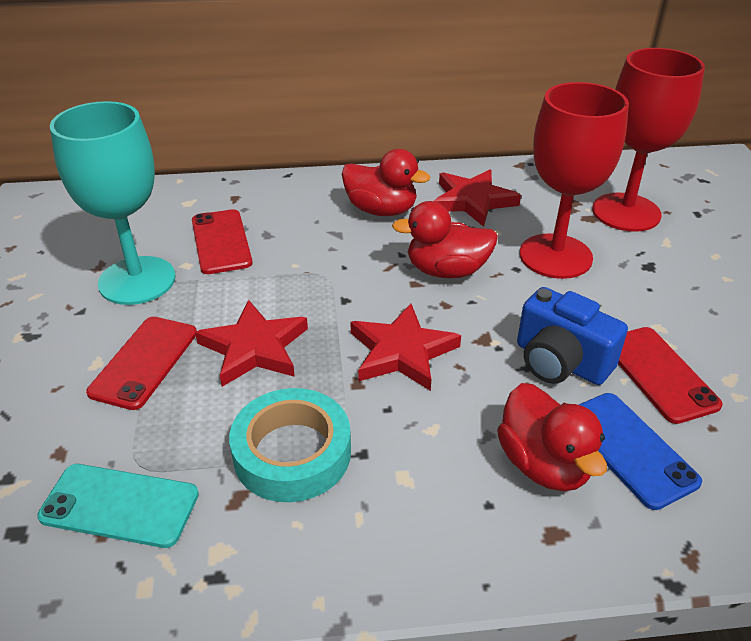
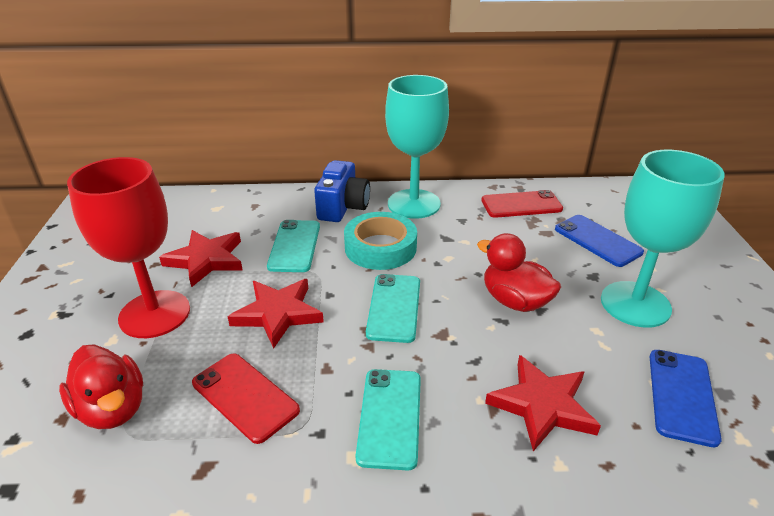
blue phone: 1 -> 2
red duck: 3 -> 2
red goblet: 2 -> 1
red phone: 3 -> 2
turquoise goblet: 1 -> 2
turquoise phone: 1 -> 3

